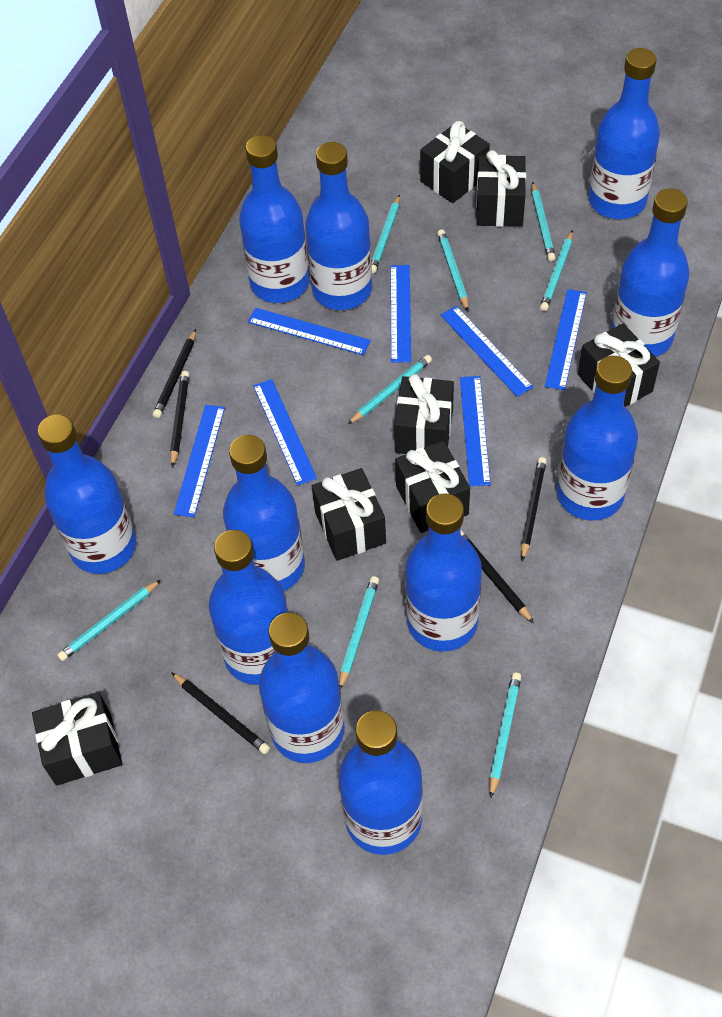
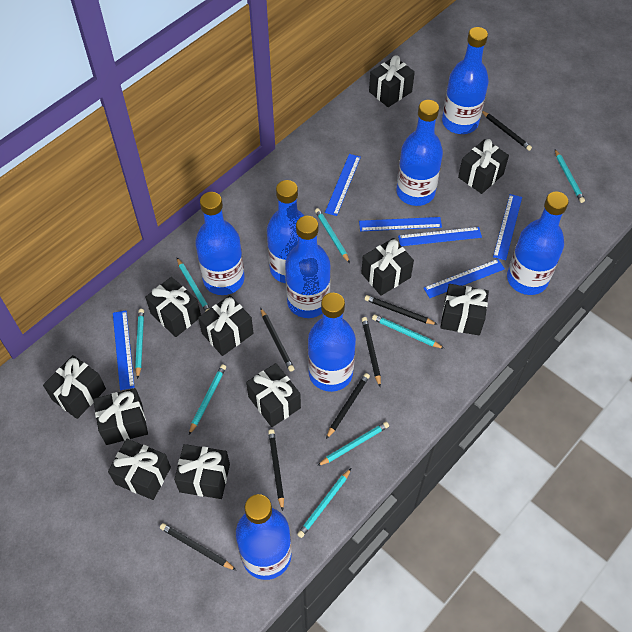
black gift: 7 -> 11
black pencil: 5 -> 7
blue bottle: 11 -> 8
blue ruler: 7 -> 6

